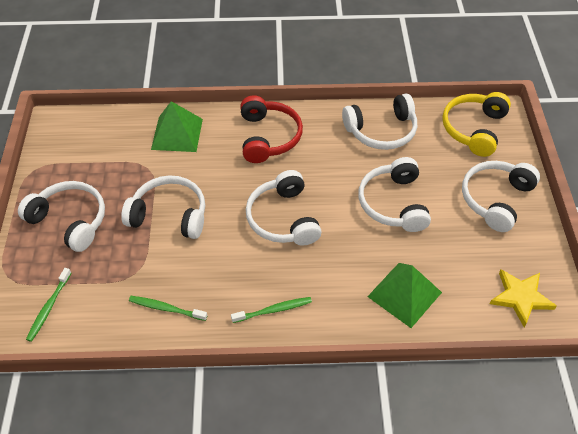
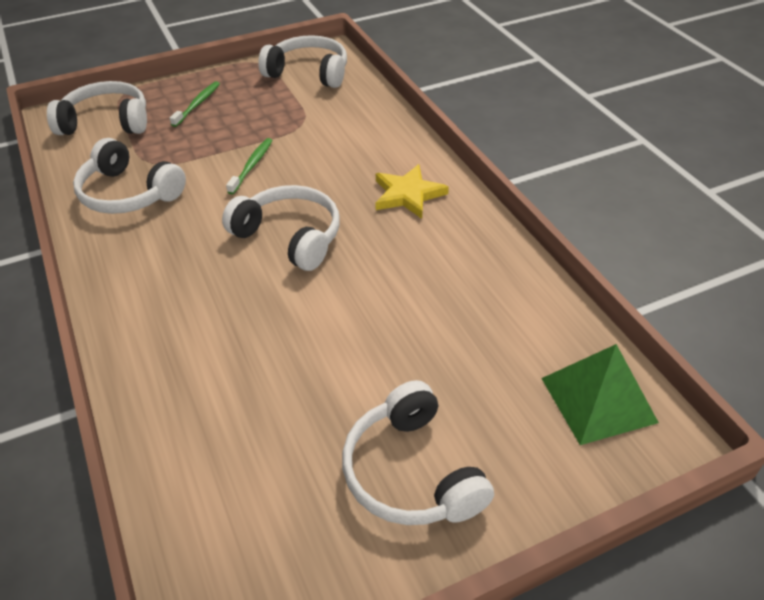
green pyramid: 2 -> 1
green toothbrush: 3 -> 2
red headphones: 1 -> 0
white headphones: 6 -> 5
yellow headphones: 1 -> 0

